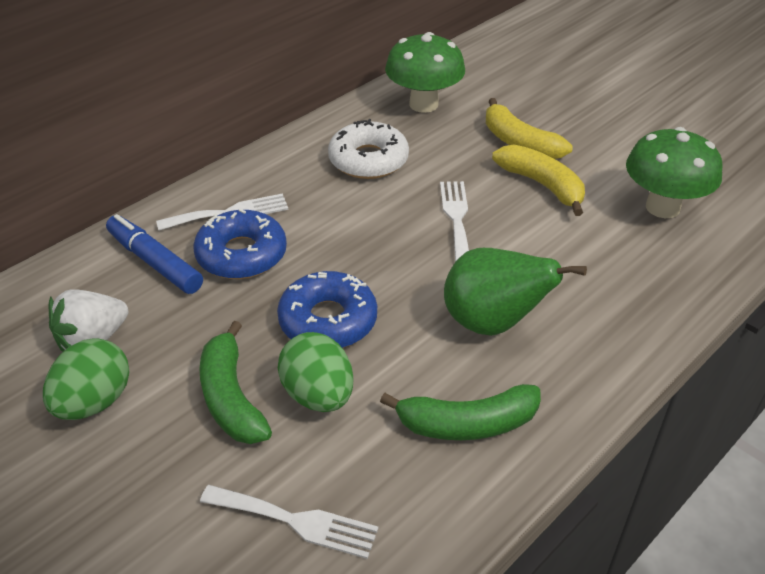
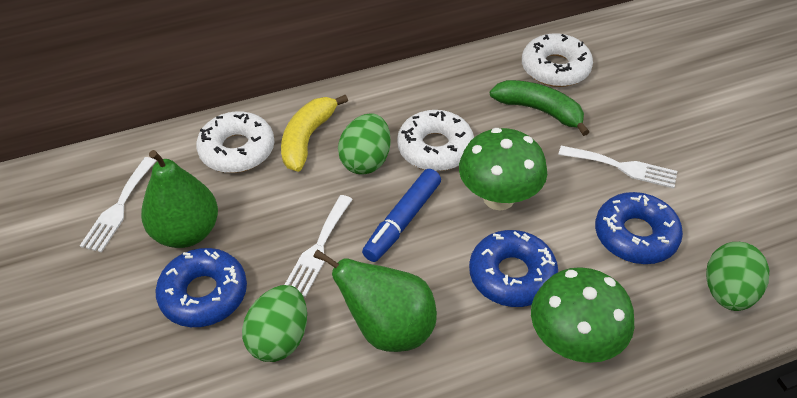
blue donut: 2 -> 3
green banana: 2 -> 1
green egg: 2 -> 3
green pear: 1 -> 2
white donut: 1 -> 3
white strawberry: 1 -> 0
yellow banana: 2 -> 1

